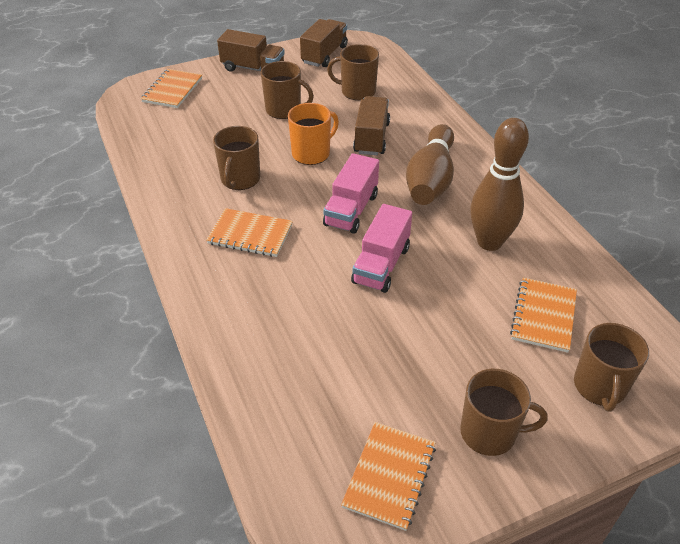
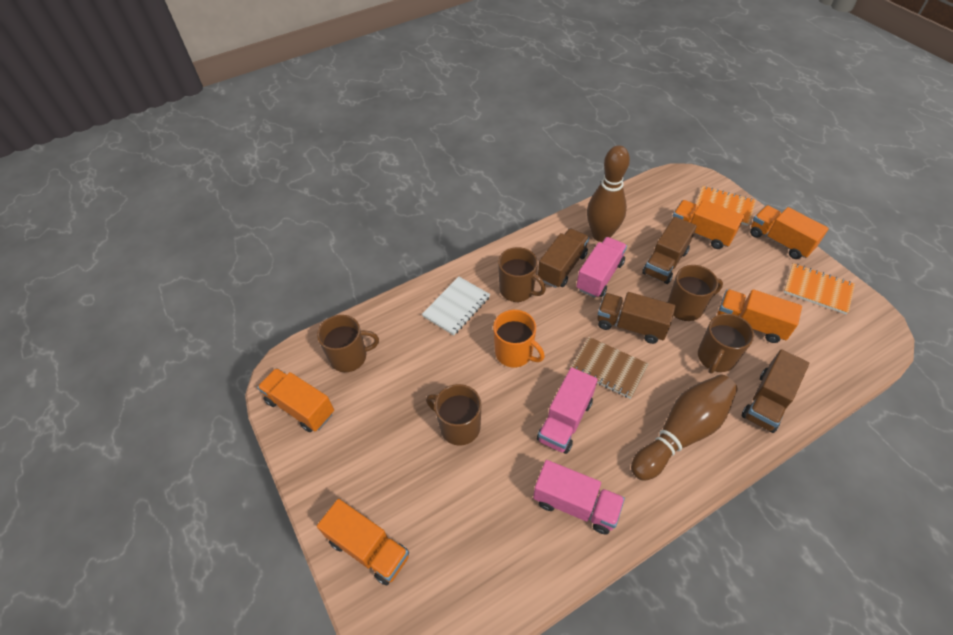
brown notebook: 0 -> 1
brown truck: 3 -> 4
orange notebook: 4 -> 2
orange truck: 0 -> 5
pink truck: 2 -> 3
white notebook: 0 -> 1

